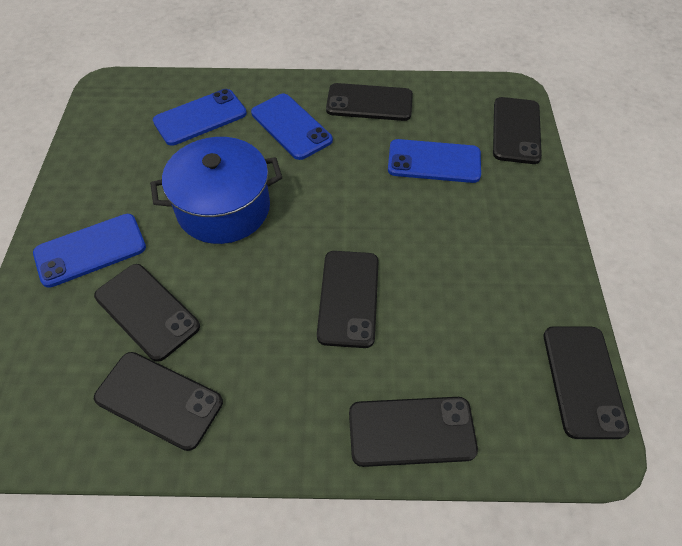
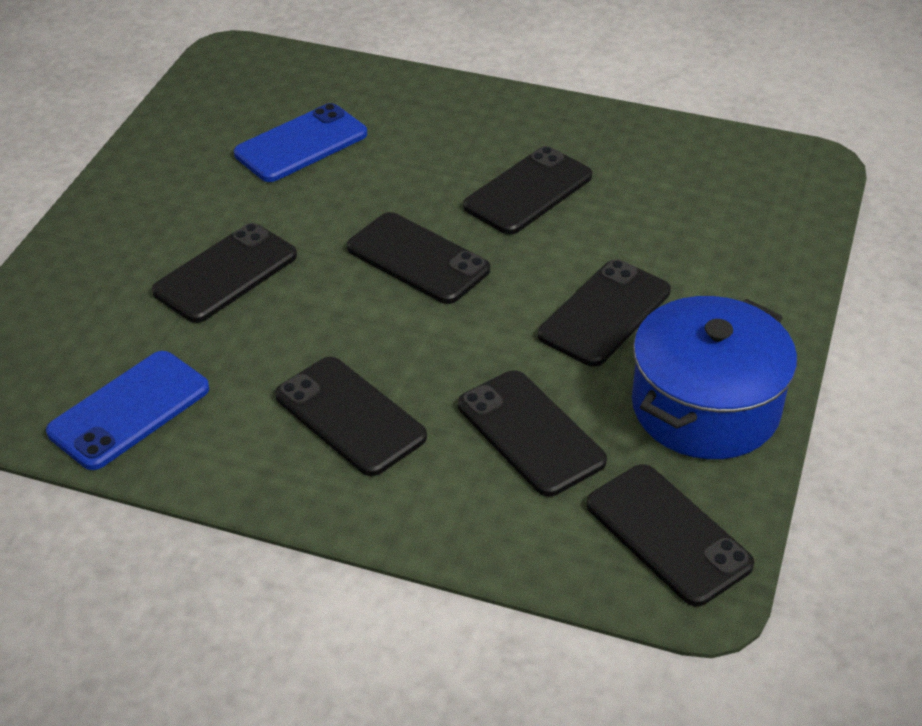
blue phone: 4 -> 2

